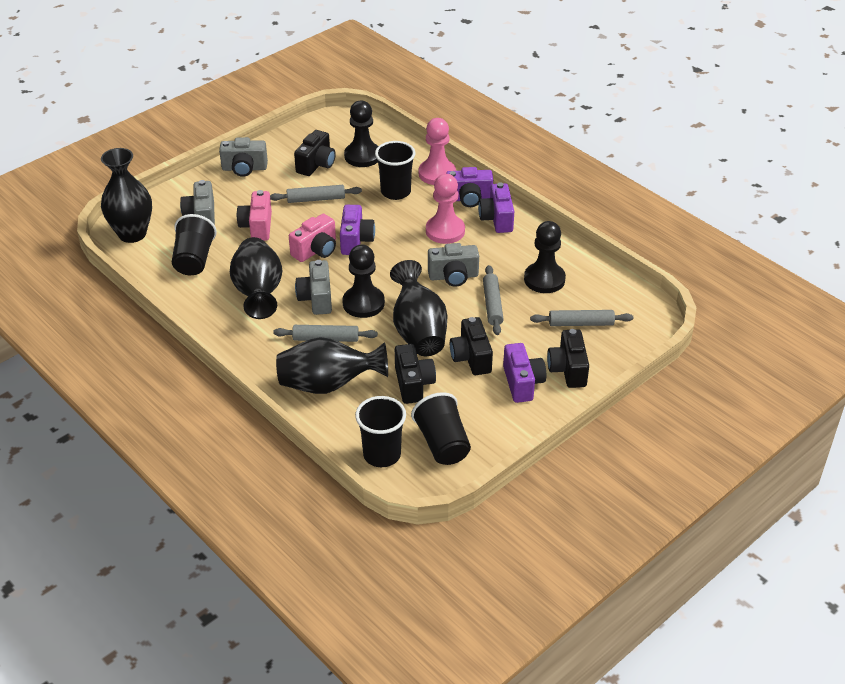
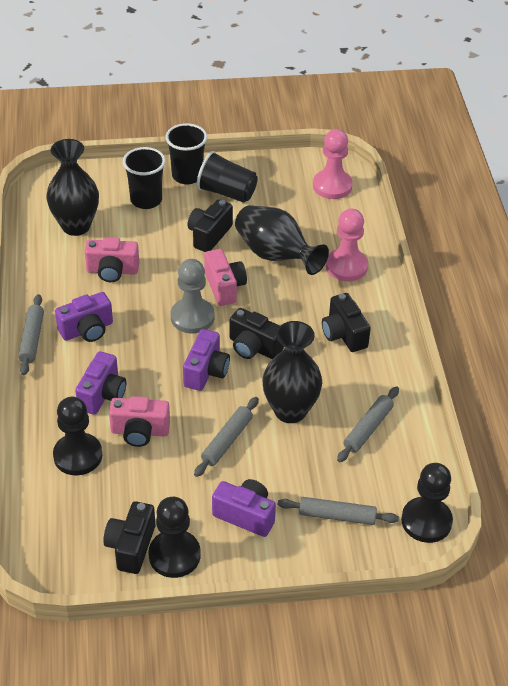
black cup: 4 -> 3
black vase: 4 -> 3
grey camera: 4 -> 0
grey pawn: 0 -> 1
pink camera: 2 -> 3

